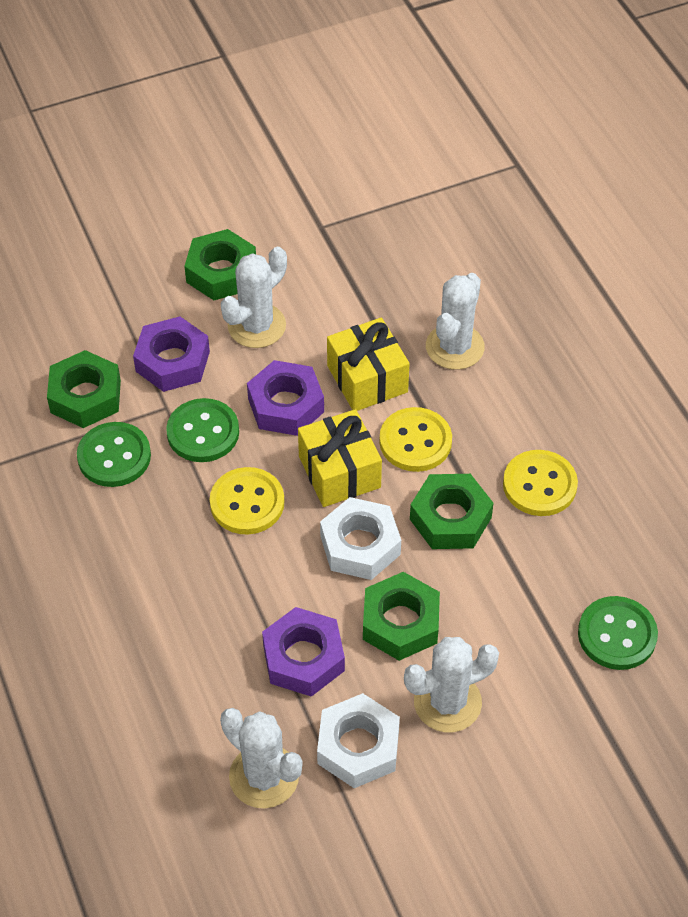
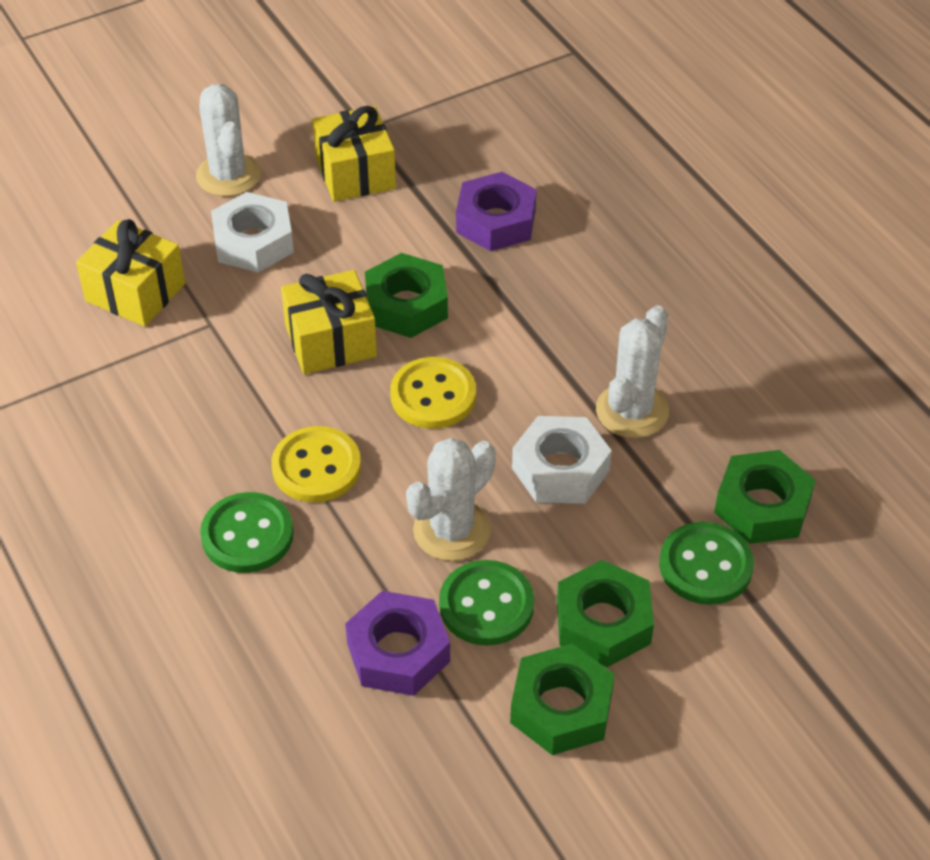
purple nut: 3 -> 2
white cactus: 4 -> 3
yellow button: 3 -> 2
yellow gift: 2 -> 3

